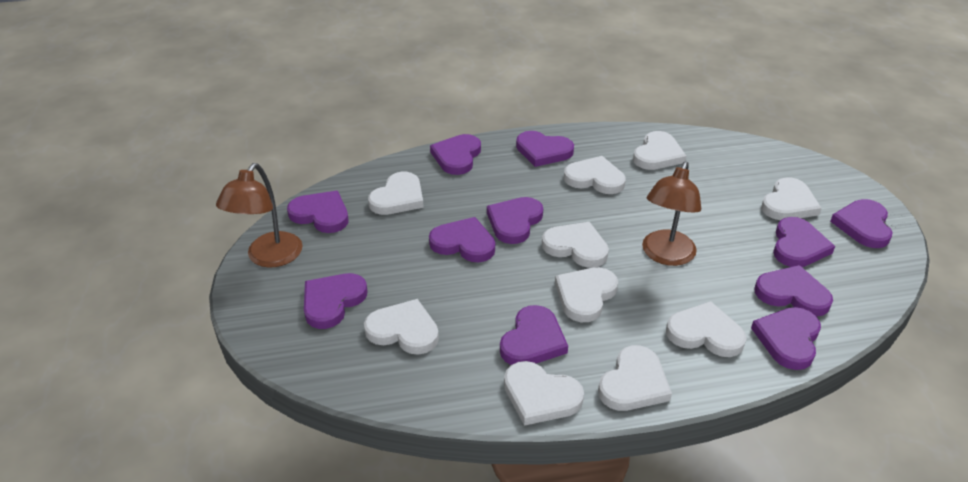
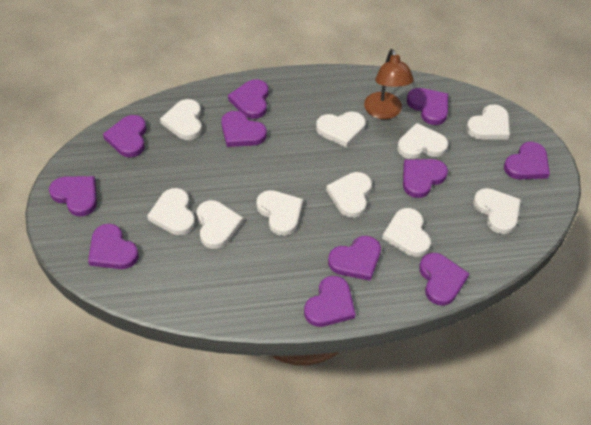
brown lamp: 2 -> 1

